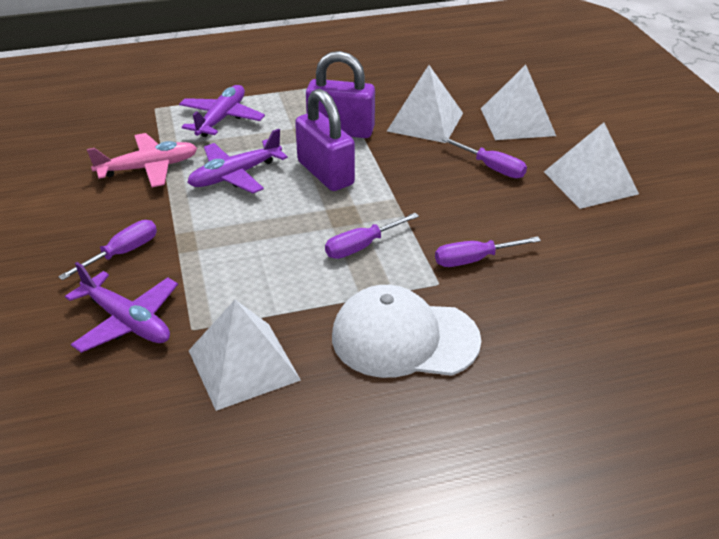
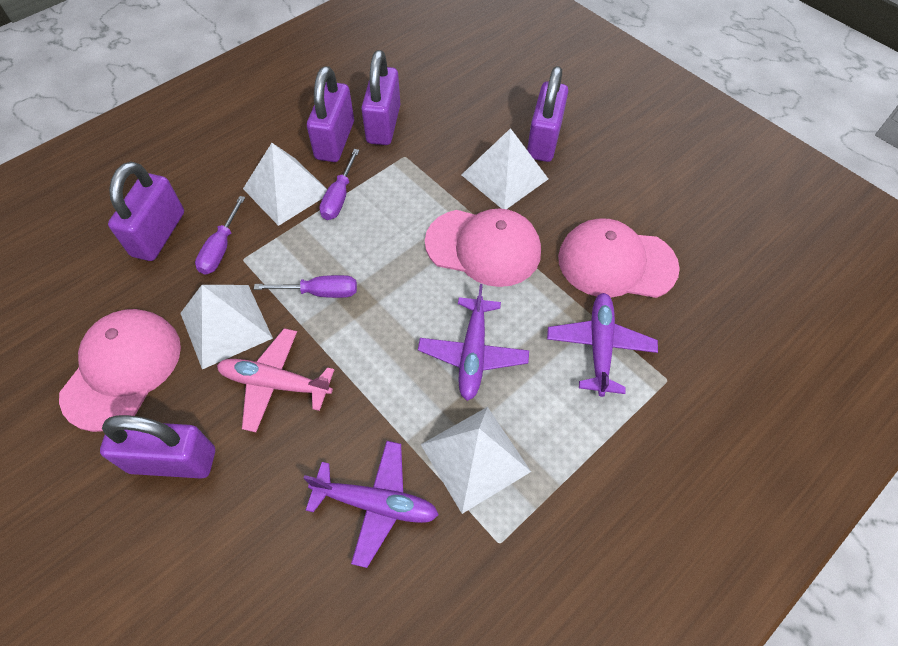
pink cap: 0 -> 3
purple padlock: 2 -> 5
purple screwdriver: 4 -> 3
white cap: 1 -> 0

